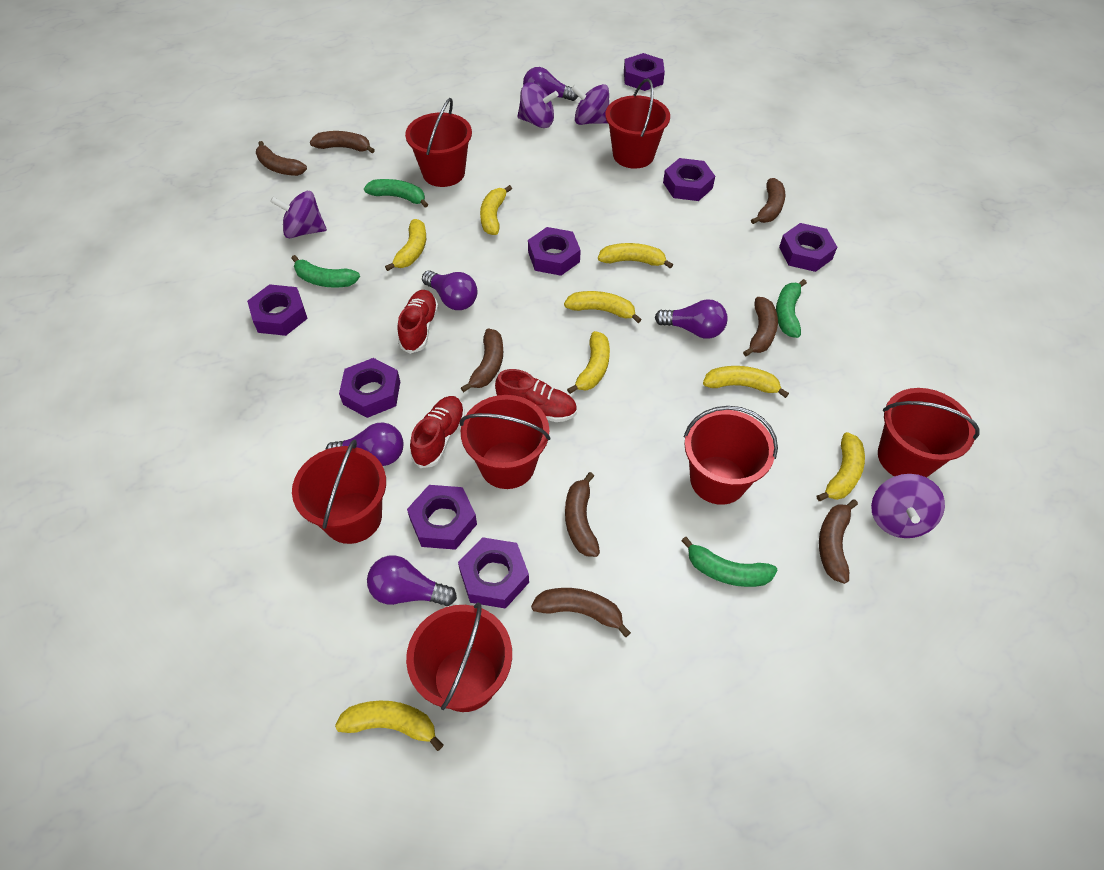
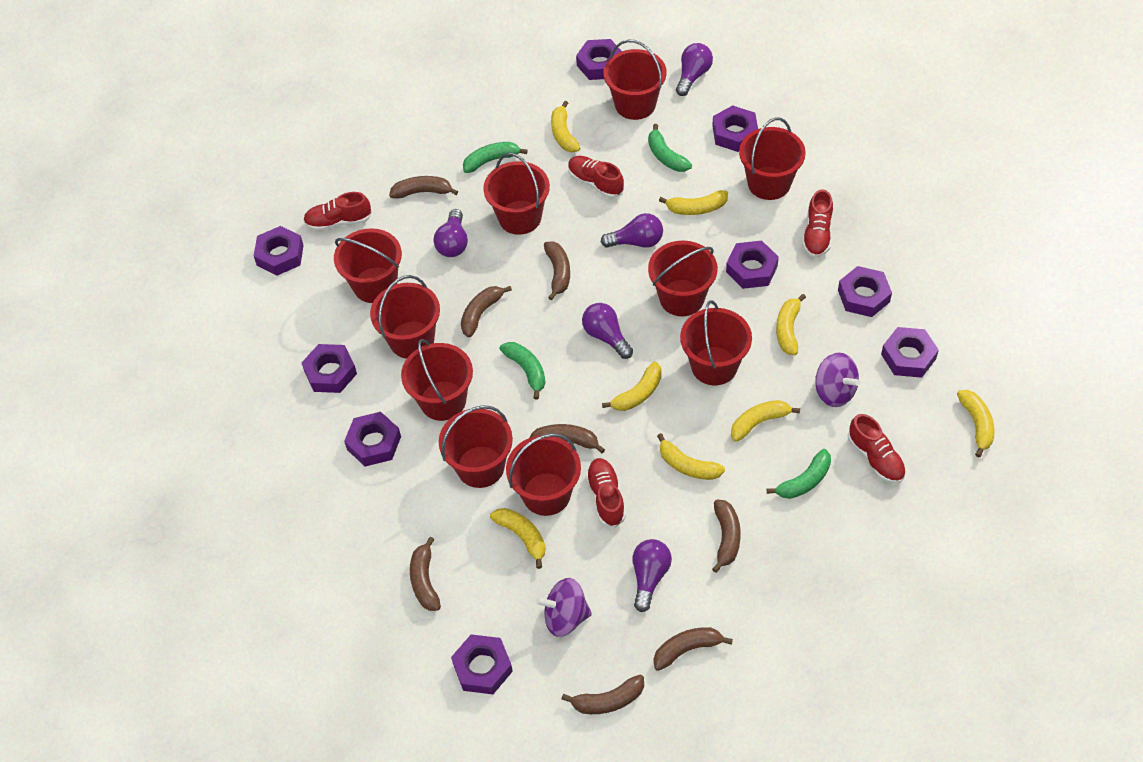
purple nut: 8 -> 9
purple spinning top: 4 -> 2
red bucket: 7 -> 10
red shoe: 3 -> 5

